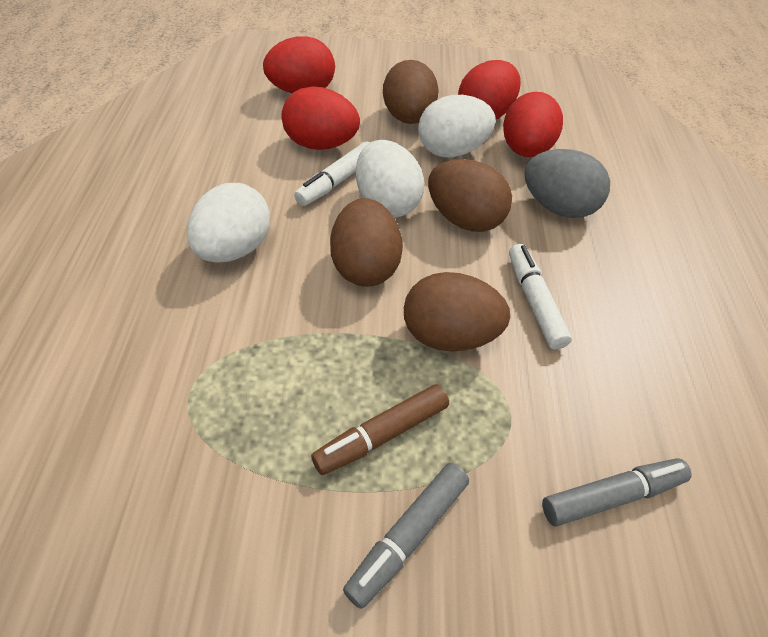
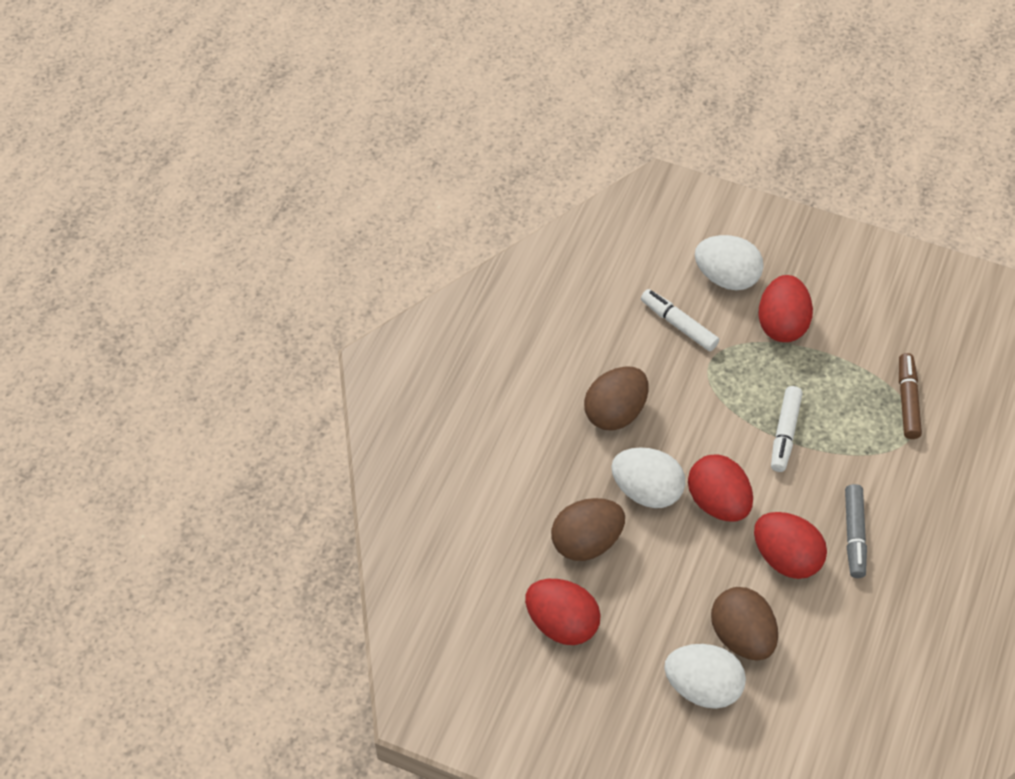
brown egg: 4 -> 3
grey egg: 1 -> 0
grey marker: 2 -> 1

